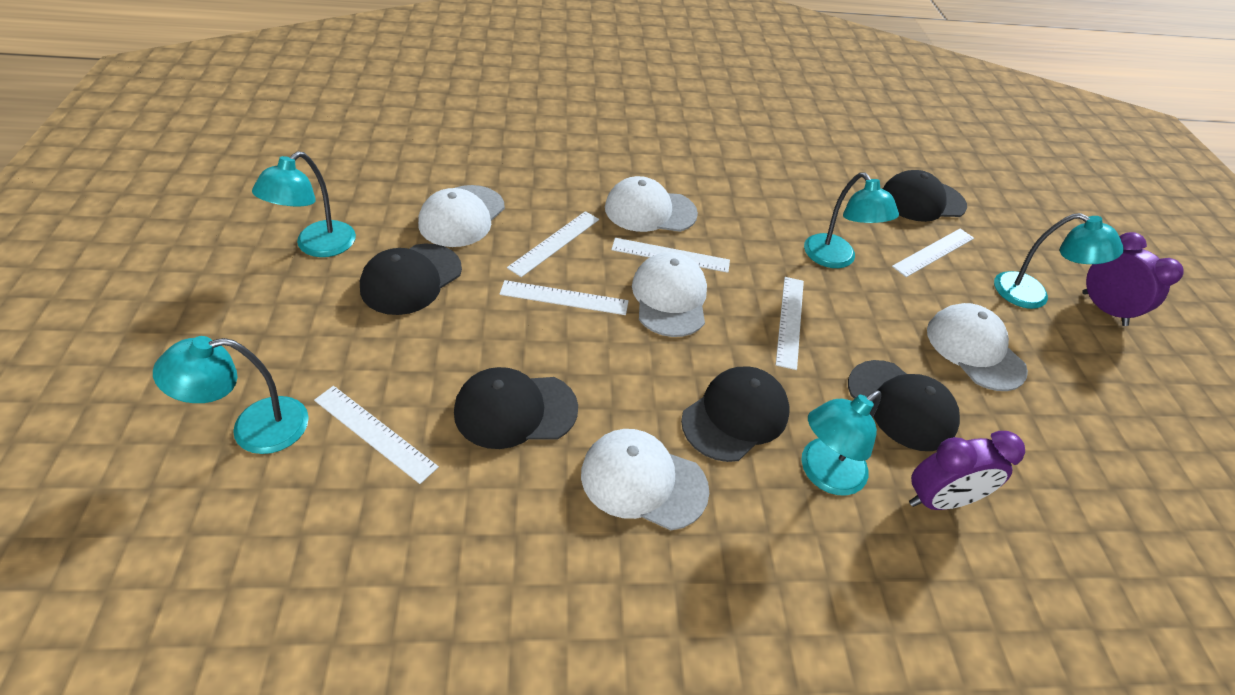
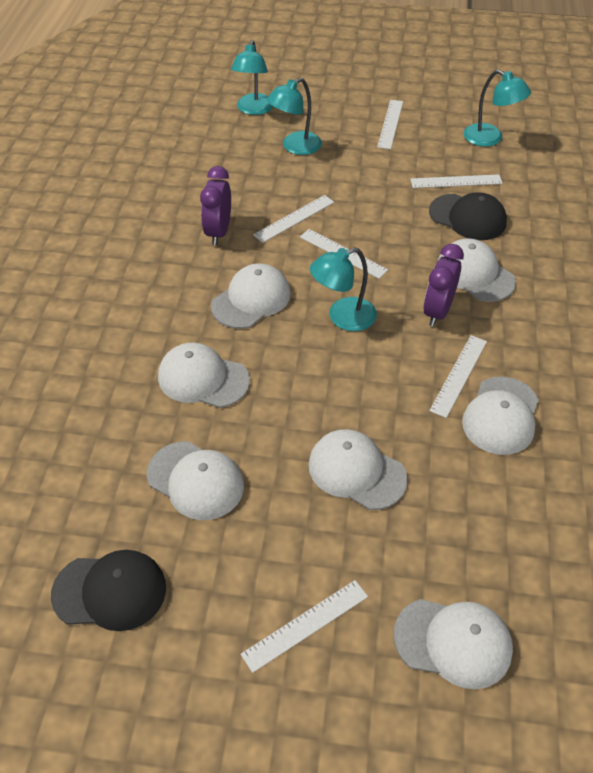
black cap: 5 -> 2
turquoise lamp: 5 -> 4
white cap: 5 -> 7

